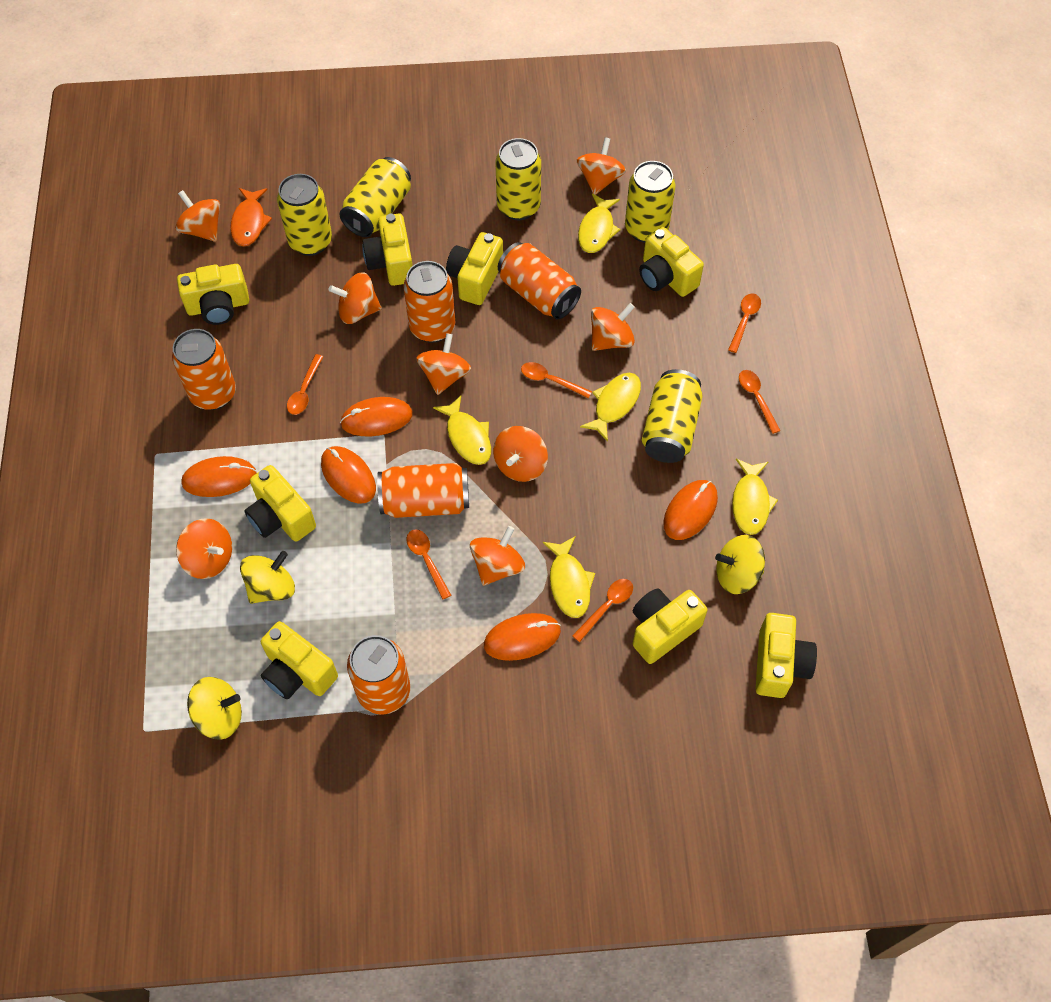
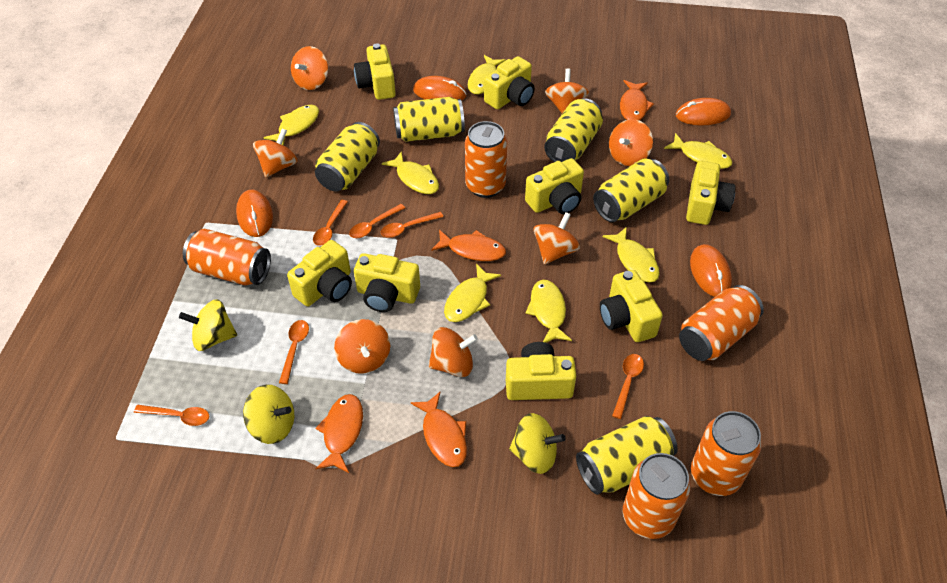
orange fish: 1 -> 4
orange mouse: 5 -> 4
orange spinning top: 8 -> 7
yellow fish: 5 -> 7

